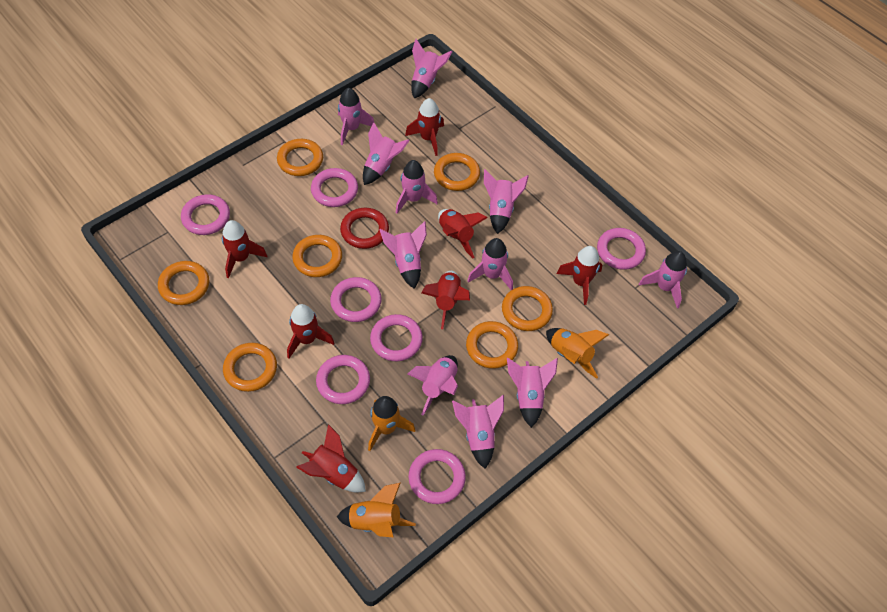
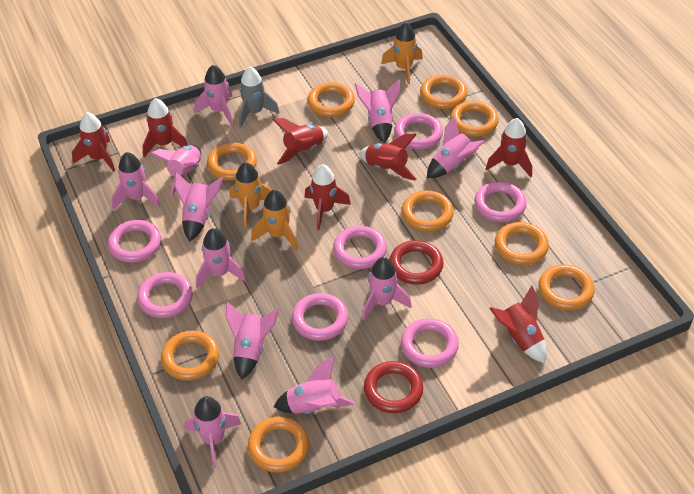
grey rocket: 0 -> 1
orange ring: 7 -> 9
red ring: 1 -> 2

